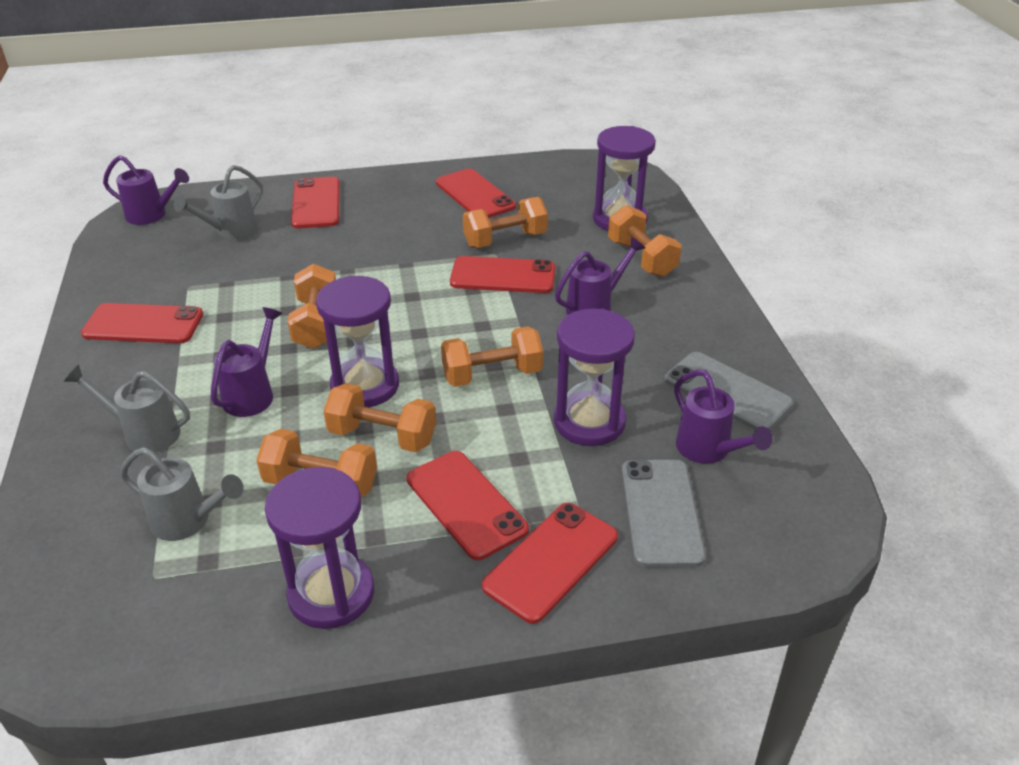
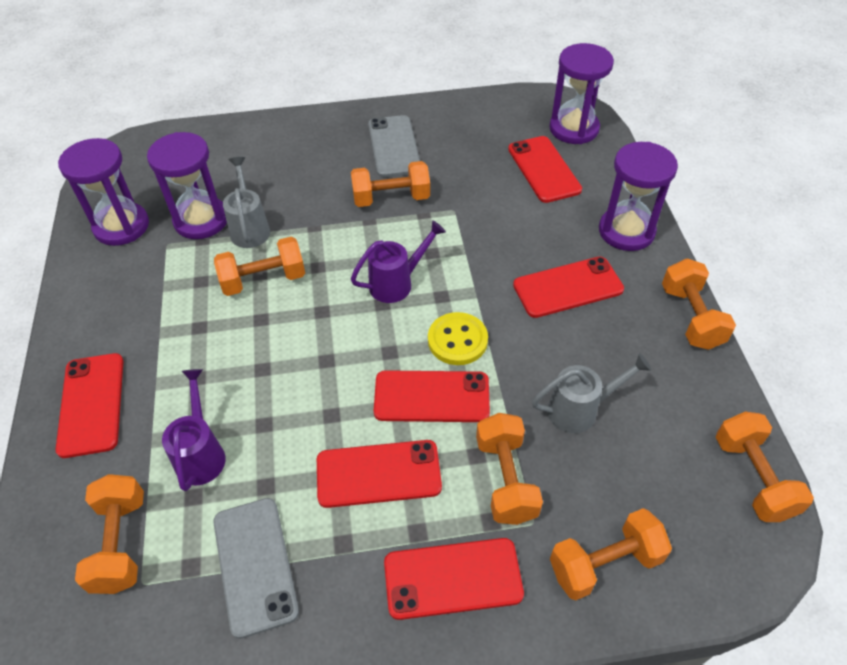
grey watering can: 3 -> 2
orange dumbbell: 6 -> 7
purple watering can: 4 -> 2
yellow button: 0 -> 1

